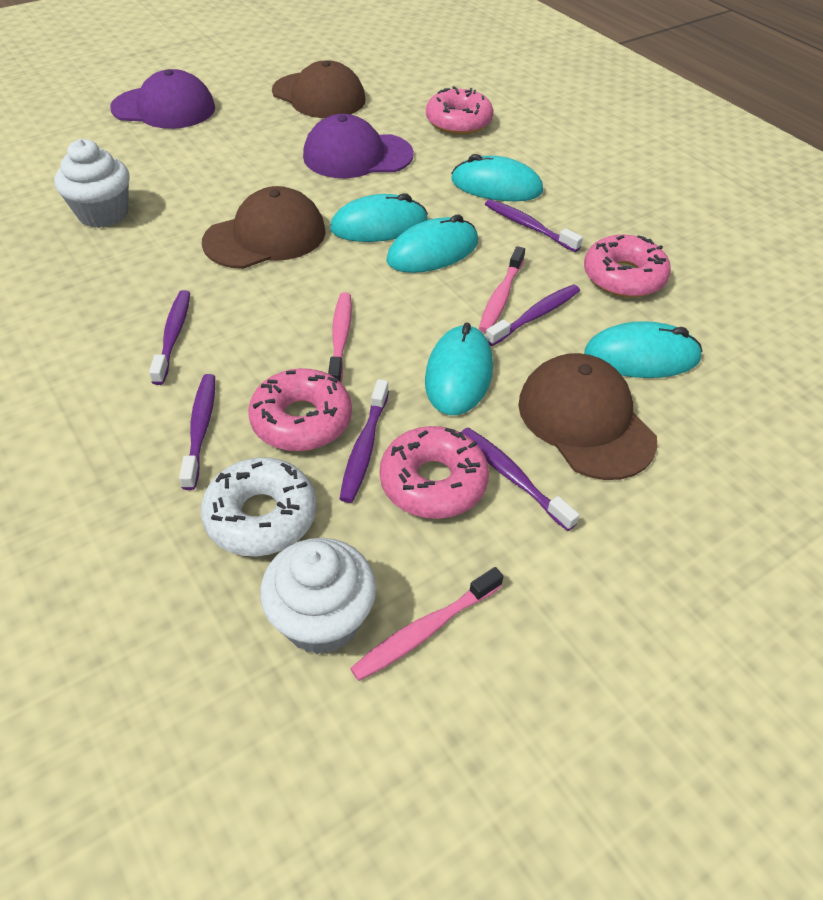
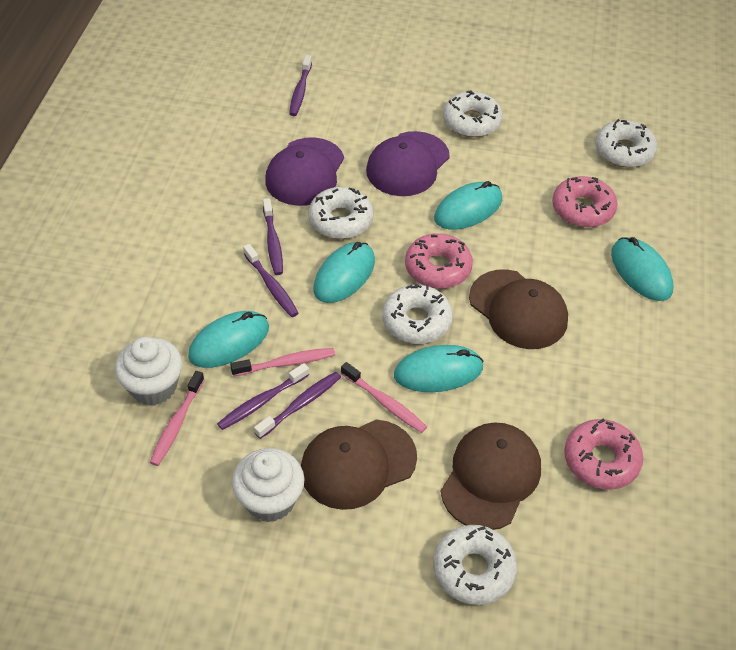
pink donut: 4 -> 3
purple toothbrush: 6 -> 5
white donut: 1 -> 5

